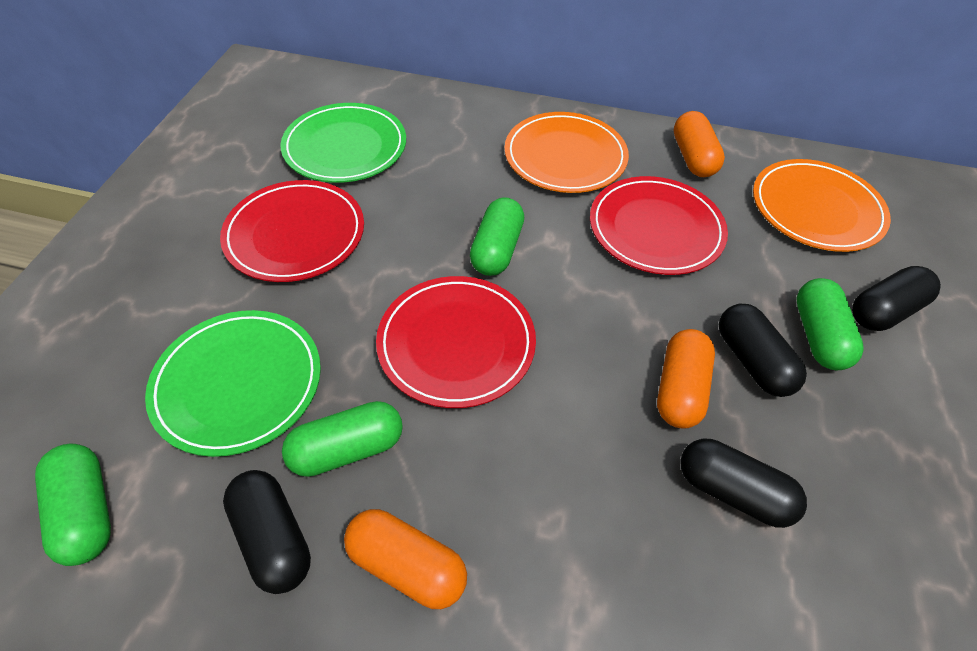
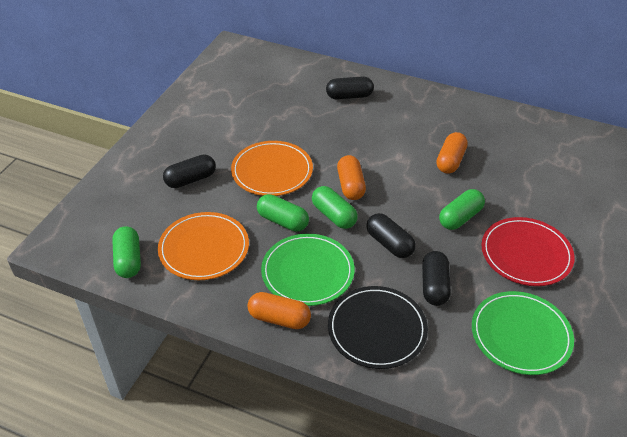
black plate: 0 -> 1
red plate: 3 -> 1

